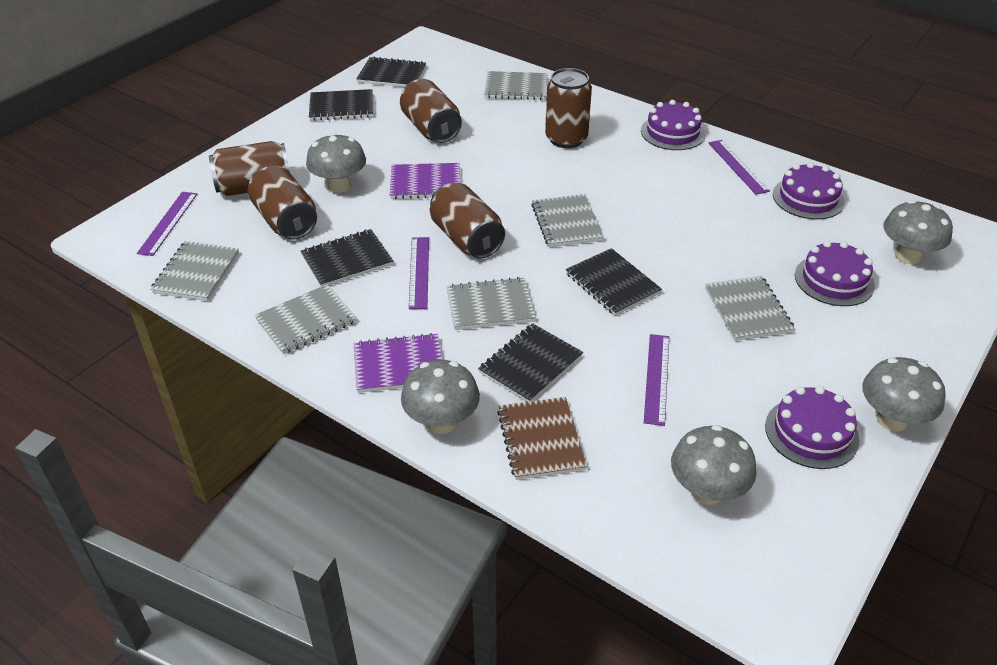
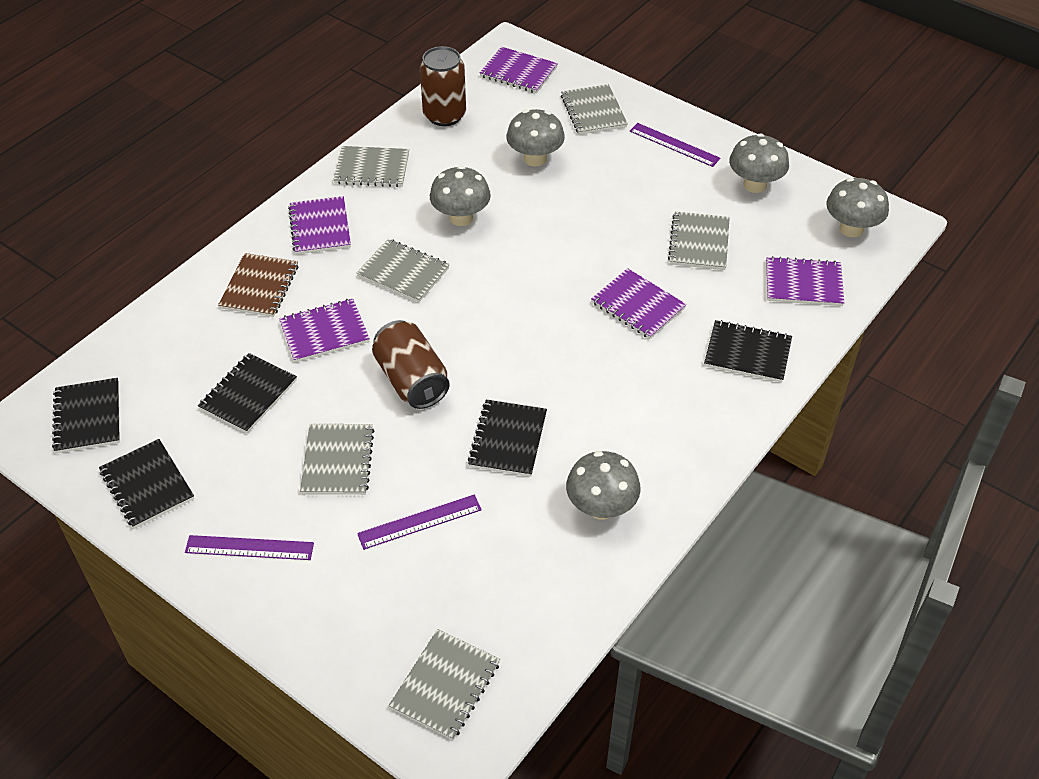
brown can: 5 -> 2
purple cake: 4 -> 0
purple notebook: 2 -> 5
purple ruler: 4 -> 3

